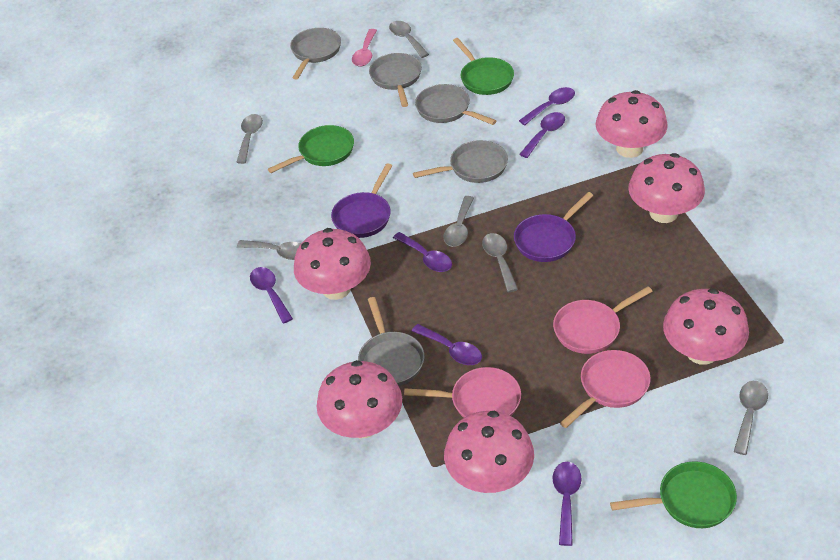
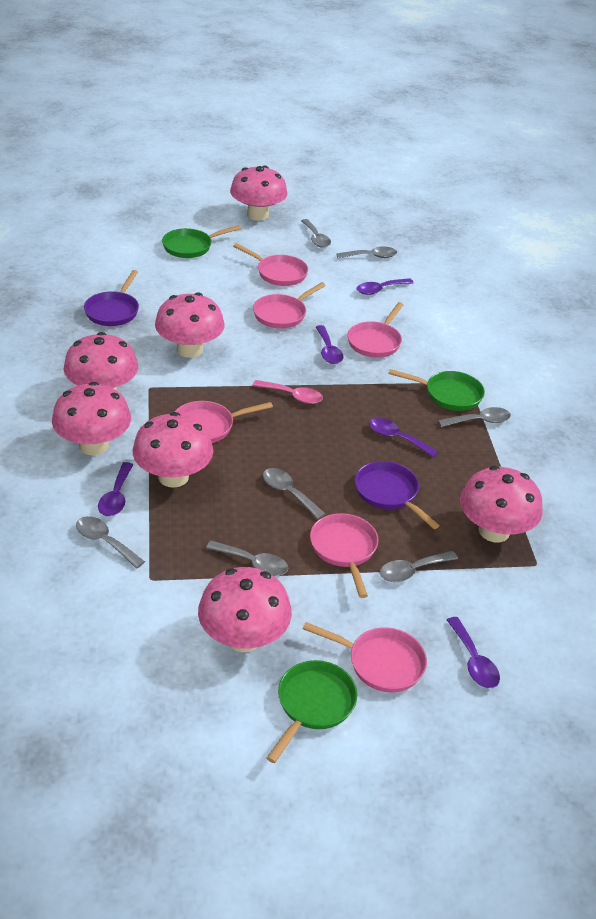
grey pan: 5 -> 0
grey spoon: 6 -> 7
pink mushroom: 6 -> 7
pink pan: 3 -> 6
purple spoon: 6 -> 5

